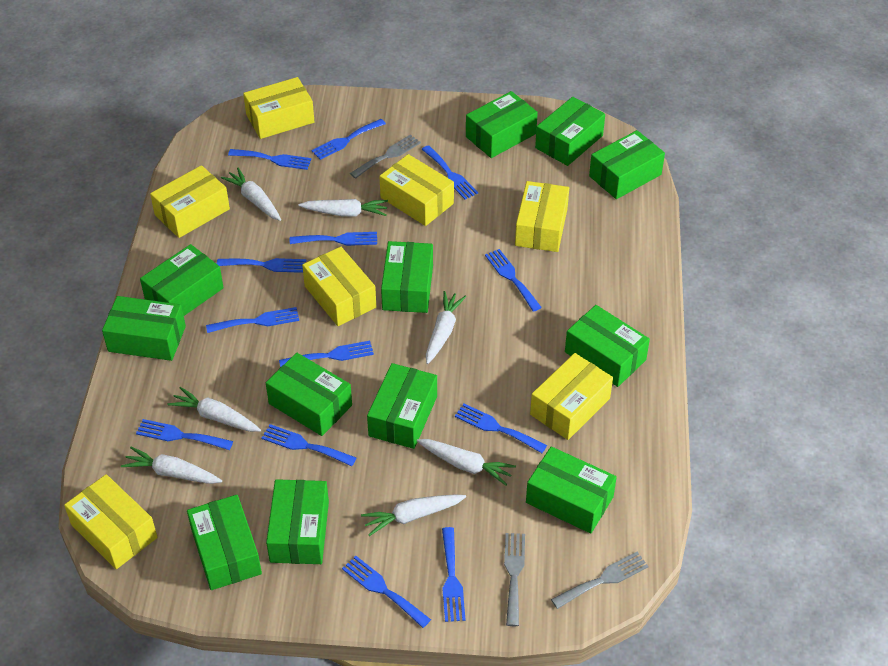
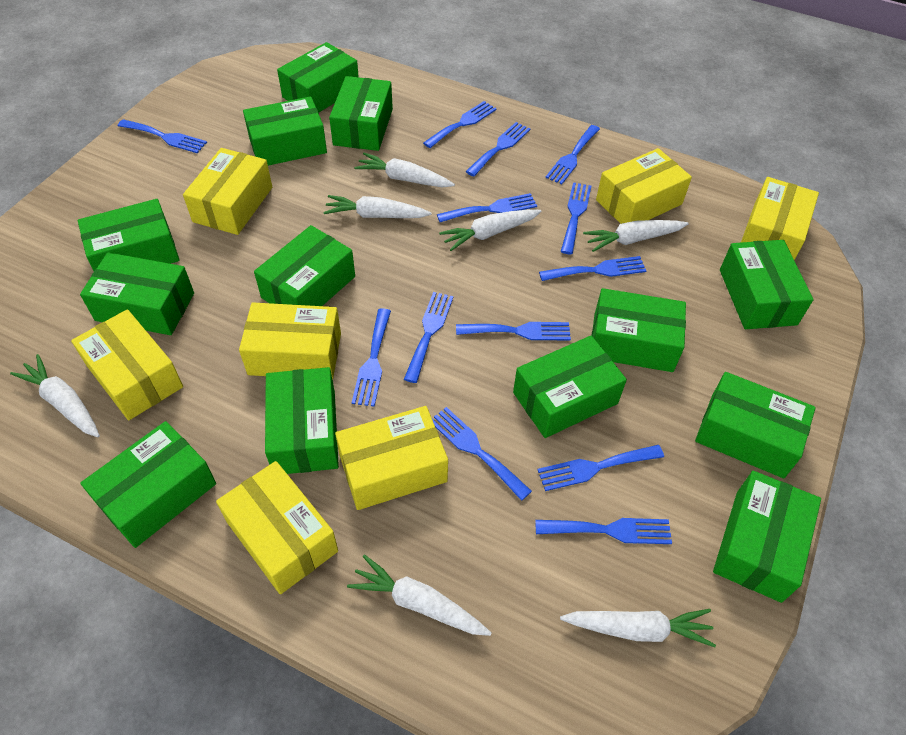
green box: 12 -> 13
grey fork: 3 -> 0

